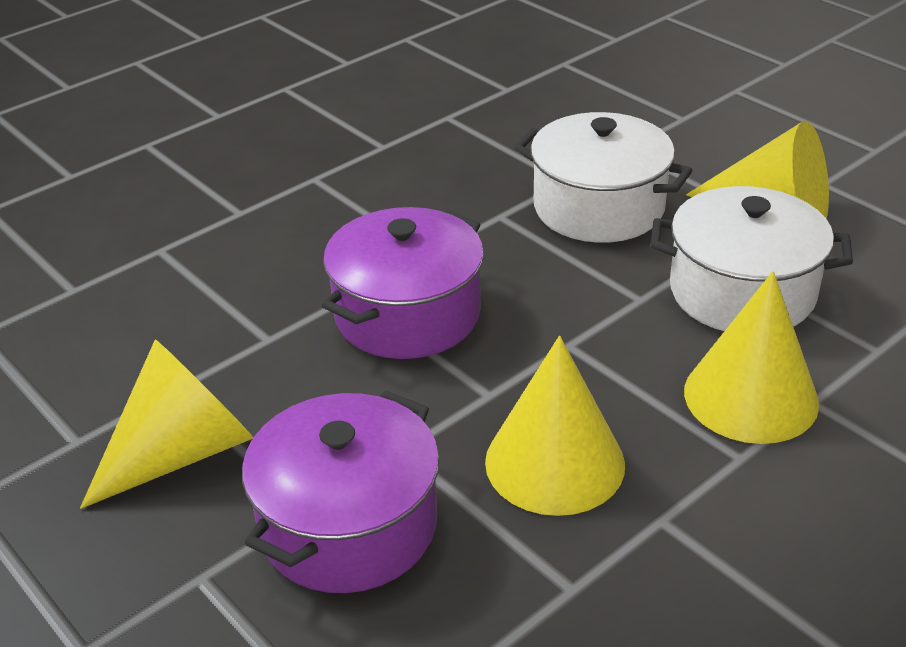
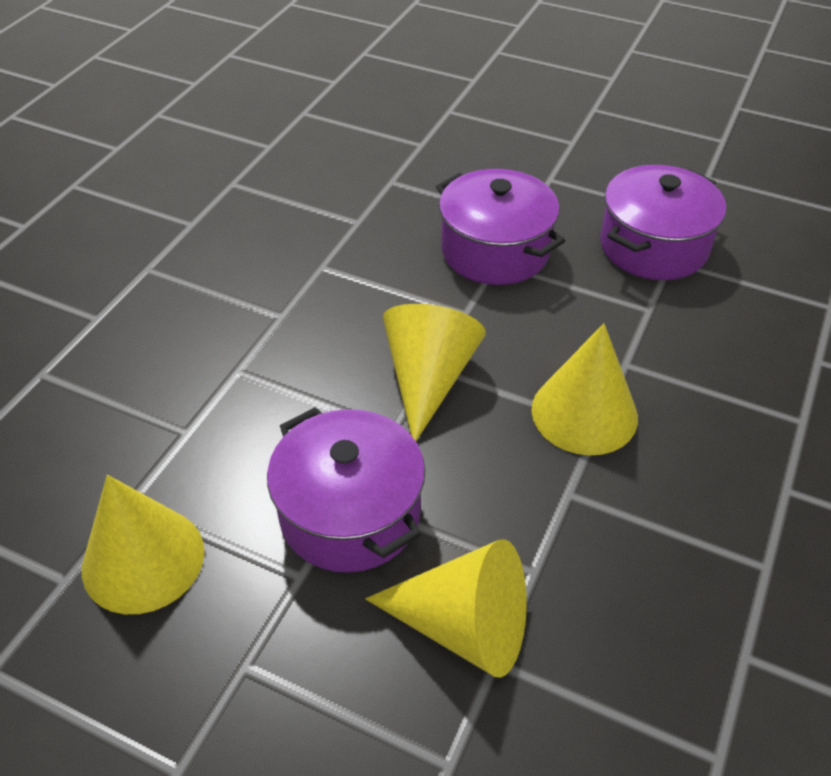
purple pot: 2 -> 3
white pot: 2 -> 0

